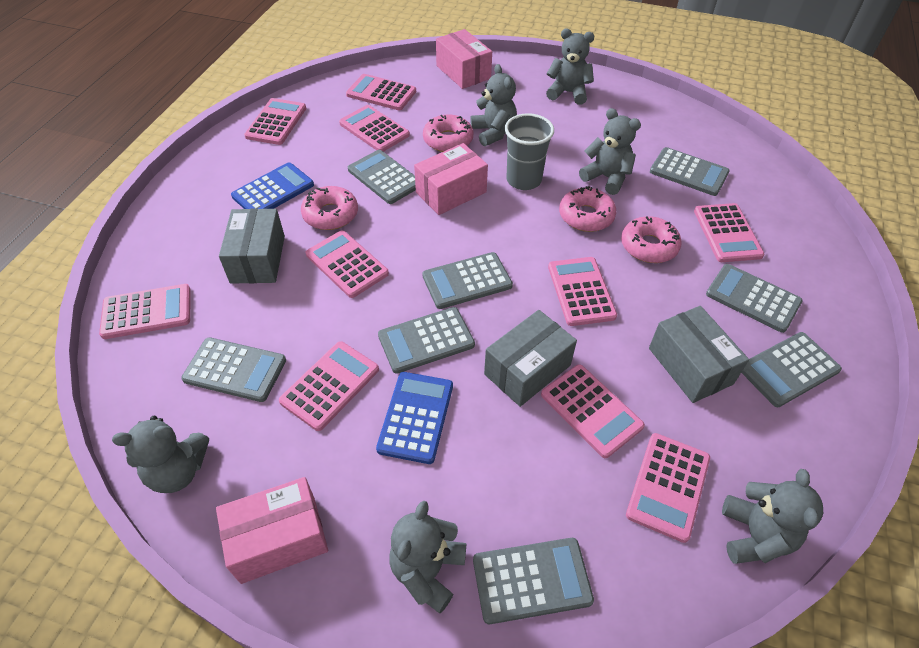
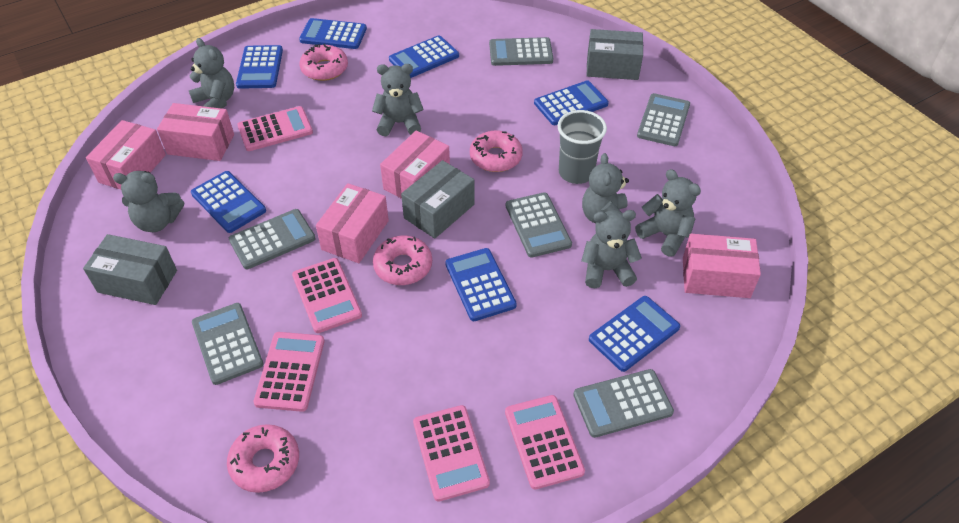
blue calculator: 2 -> 7
grey calculator: 8 -> 6
pink box: 3 -> 5
pink calculator: 10 -> 5

